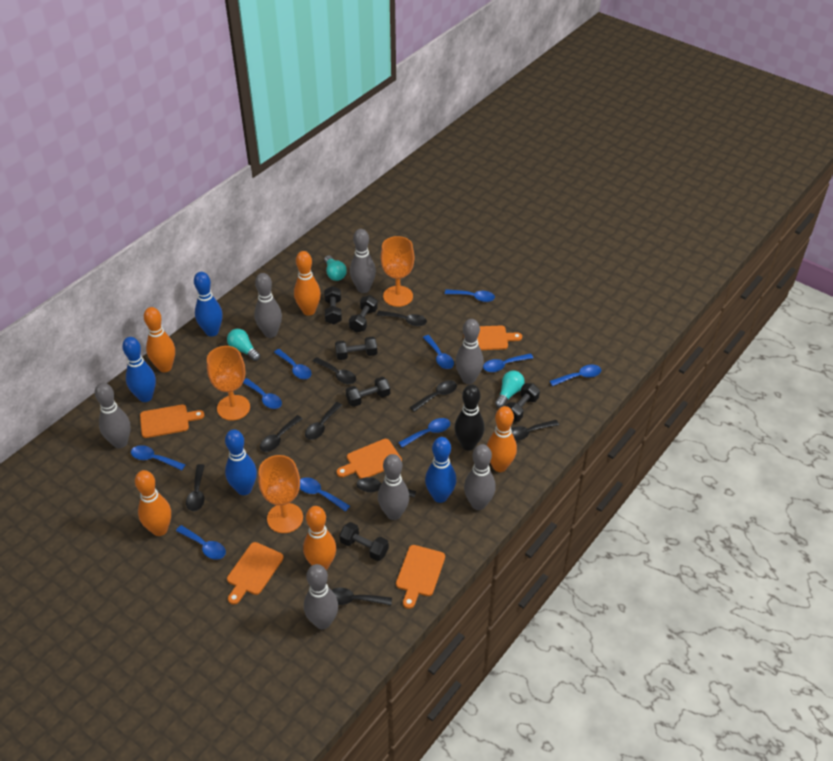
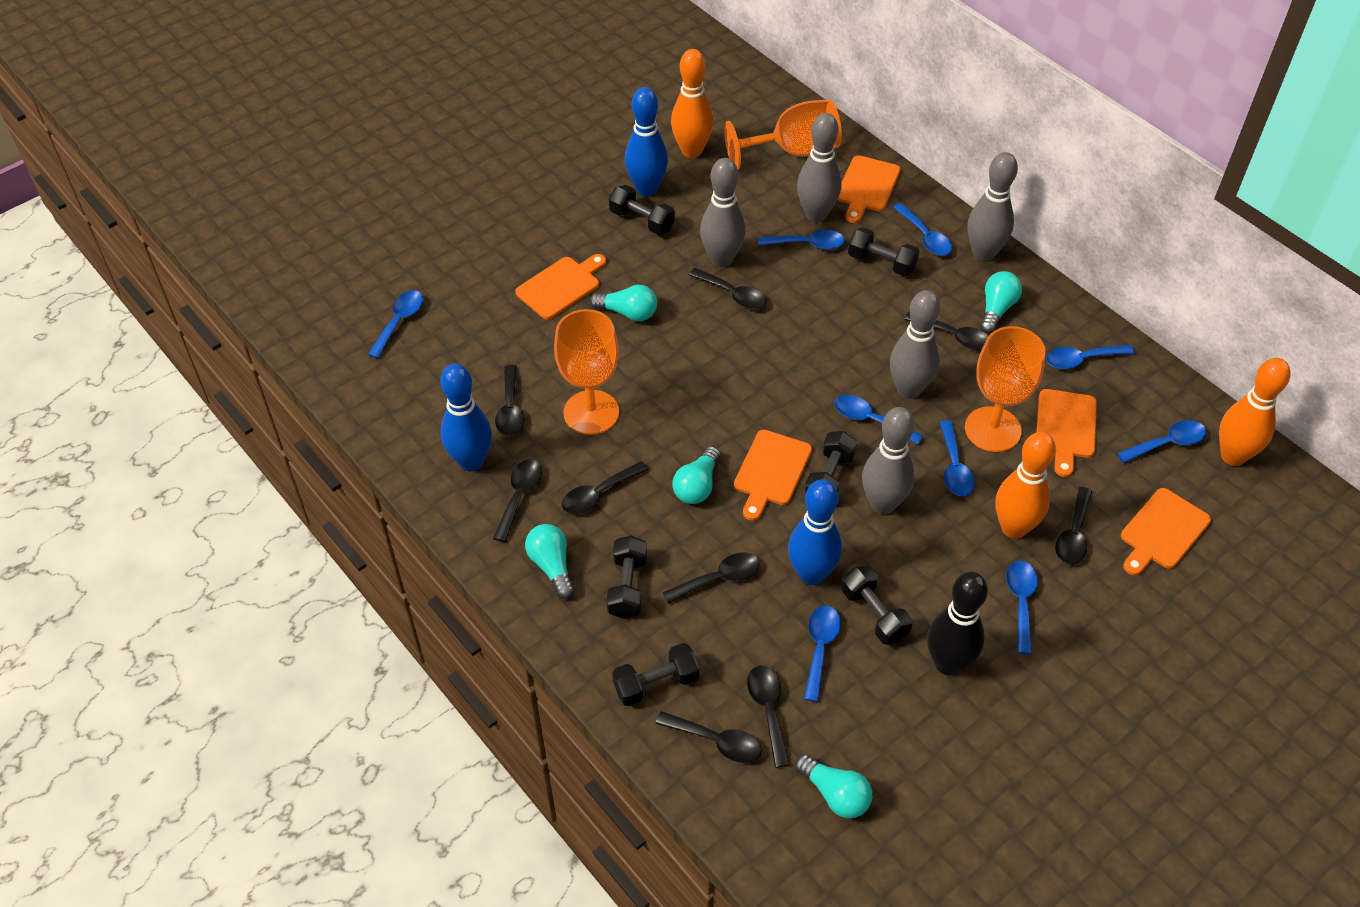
blue bowling pin: 4 -> 3
blue spoon: 10 -> 9
grey bowling pin: 7 -> 5
orange bowling pin: 5 -> 3
turquoise light bulb: 3 -> 5

